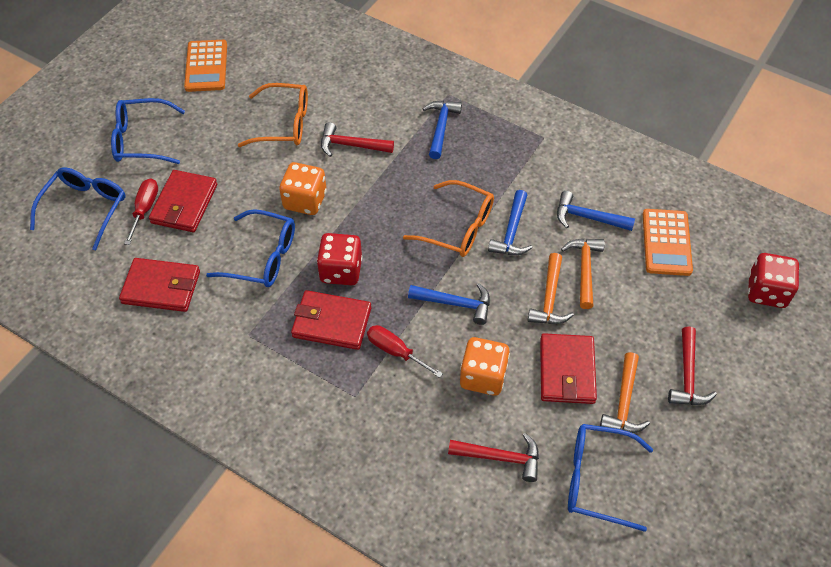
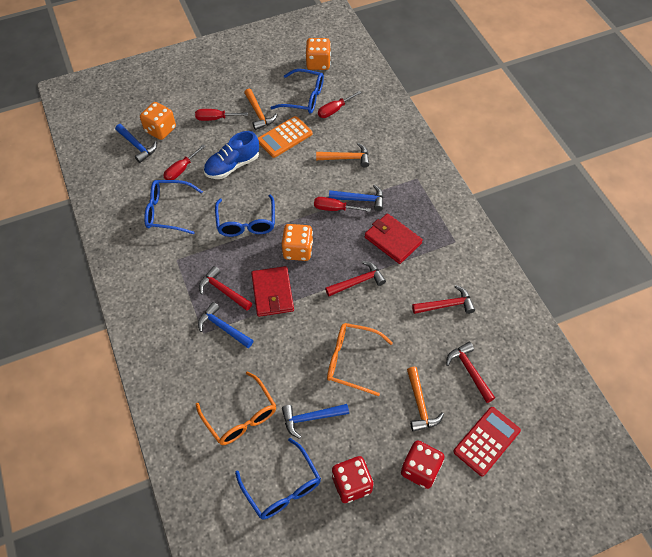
blue shoe: 0 -> 1
orange calculator: 2 -> 1
orange dice: 2 -> 3
red calculator: 0 -> 1
red hammer: 3 -> 4
red screwdriver: 2 -> 4
red wallet: 4 -> 2

